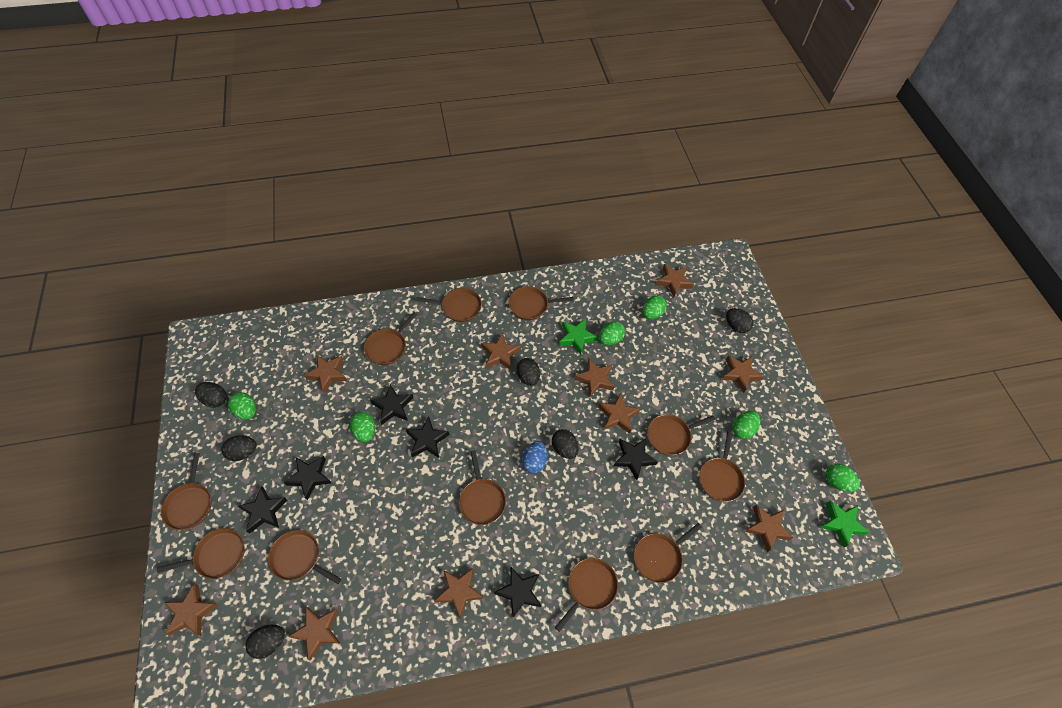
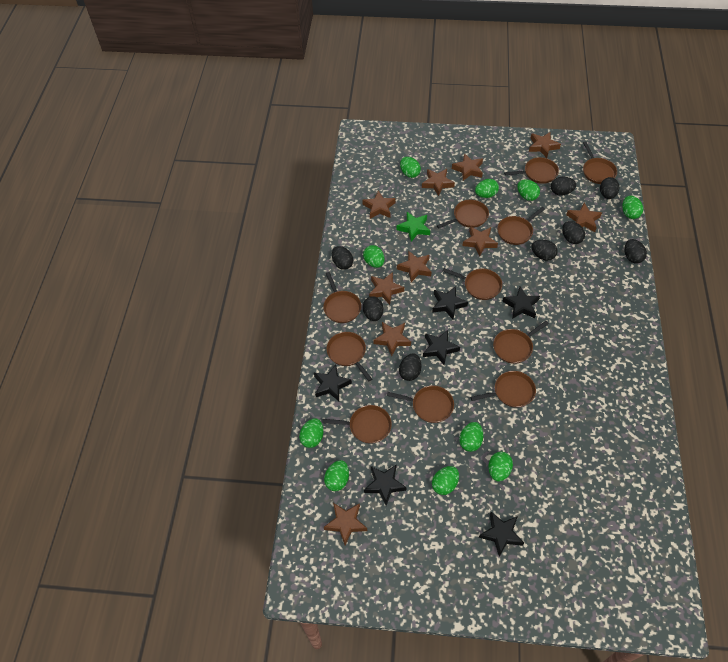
black egg: 6 -> 8
blue egg: 1 -> 0
green egg: 6 -> 10
green star: 2 -> 1

